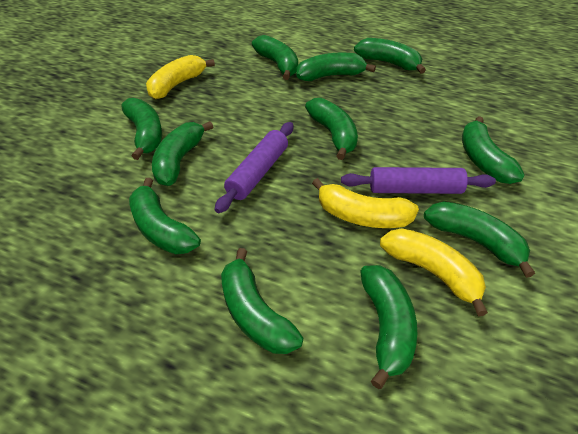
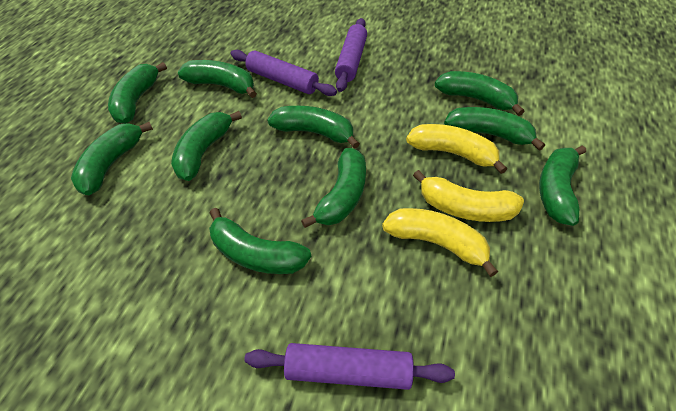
green banana: 11 -> 10
purple rolling pin: 2 -> 3

